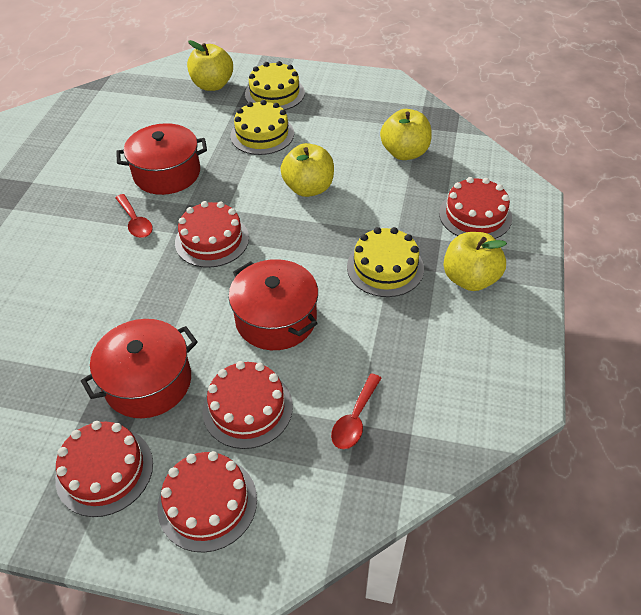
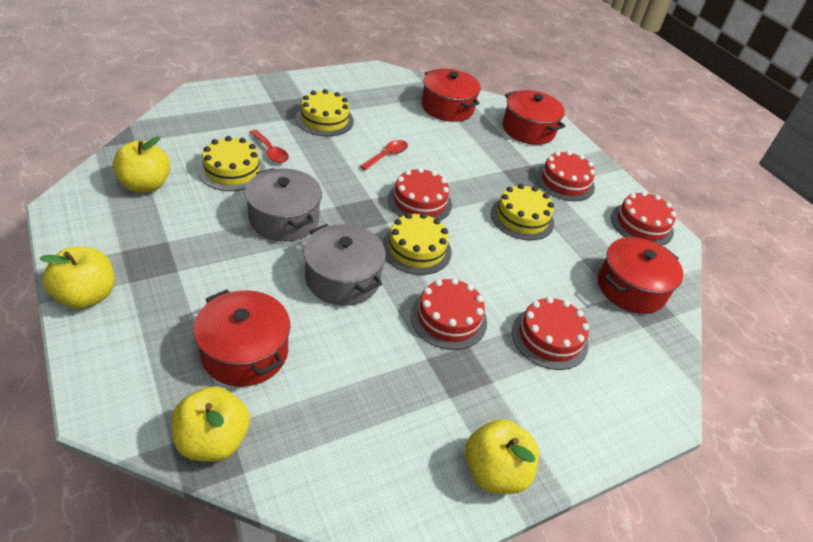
grey pot: 0 -> 2
red pot: 3 -> 4
yellow cake: 3 -> 4

